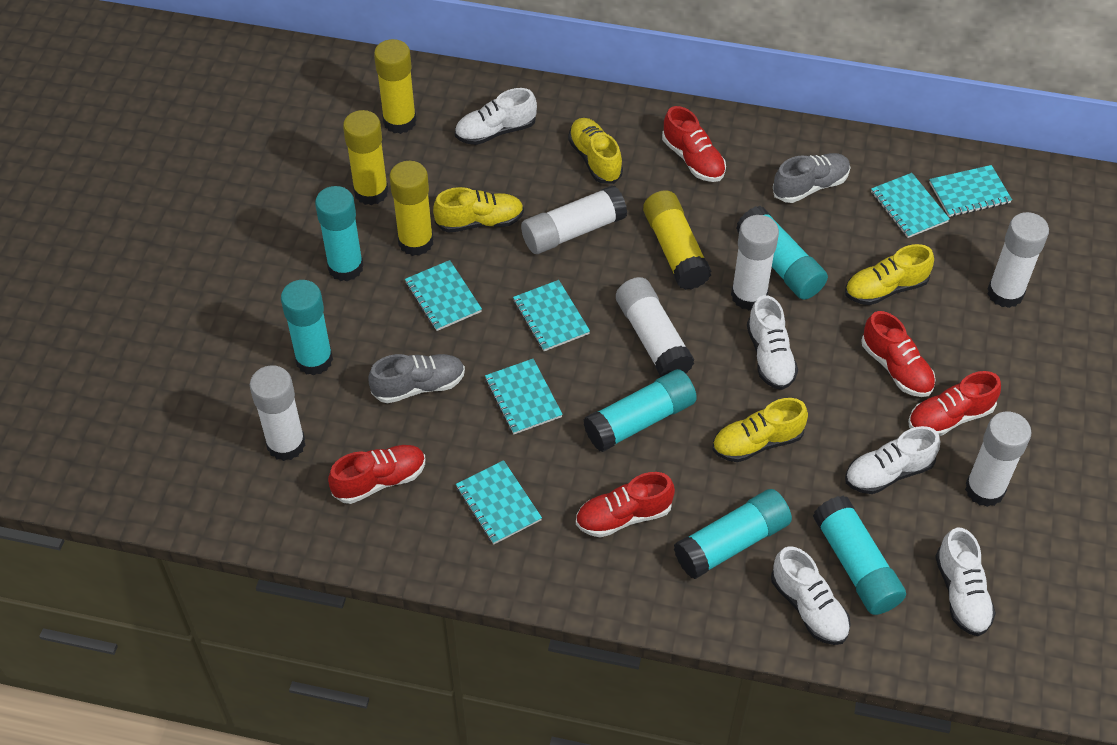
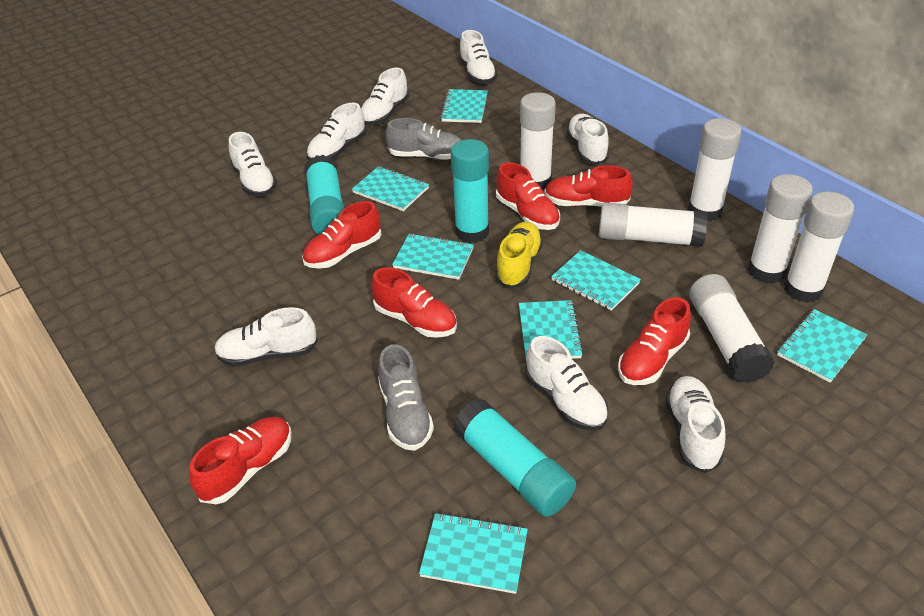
red shoe: 5 -> 6
turquoise glue stick: 6 -> 3
turquoise notebook: 6 -> 7
white shoe: 5 -> 8
yellow glue stick: 4 -> 0
yellow shoe: 4 -> 1

